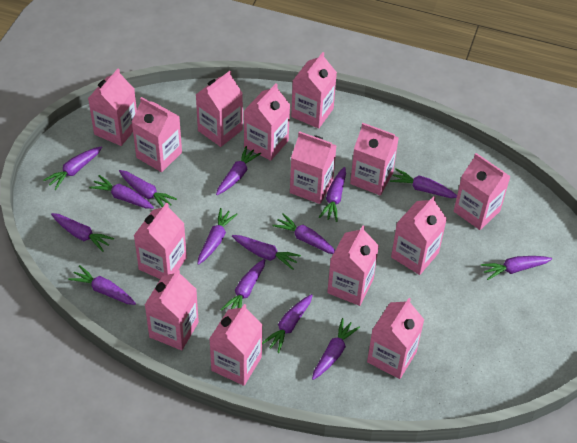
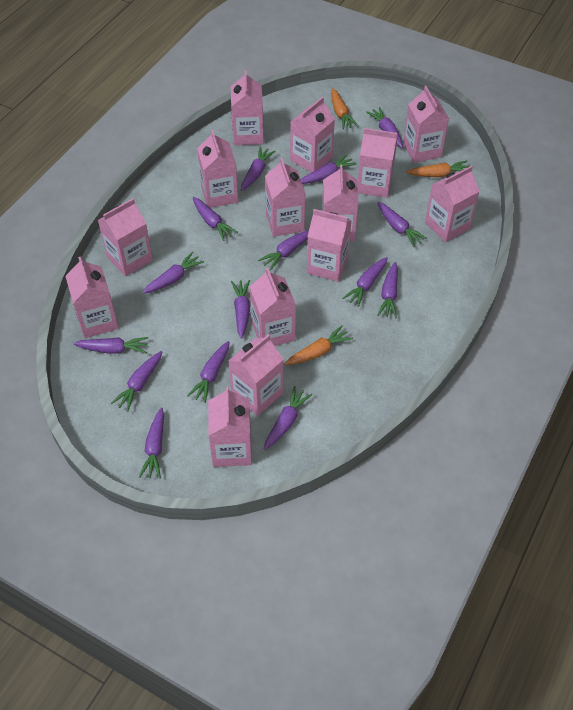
orange carrot: 0 -> 3

